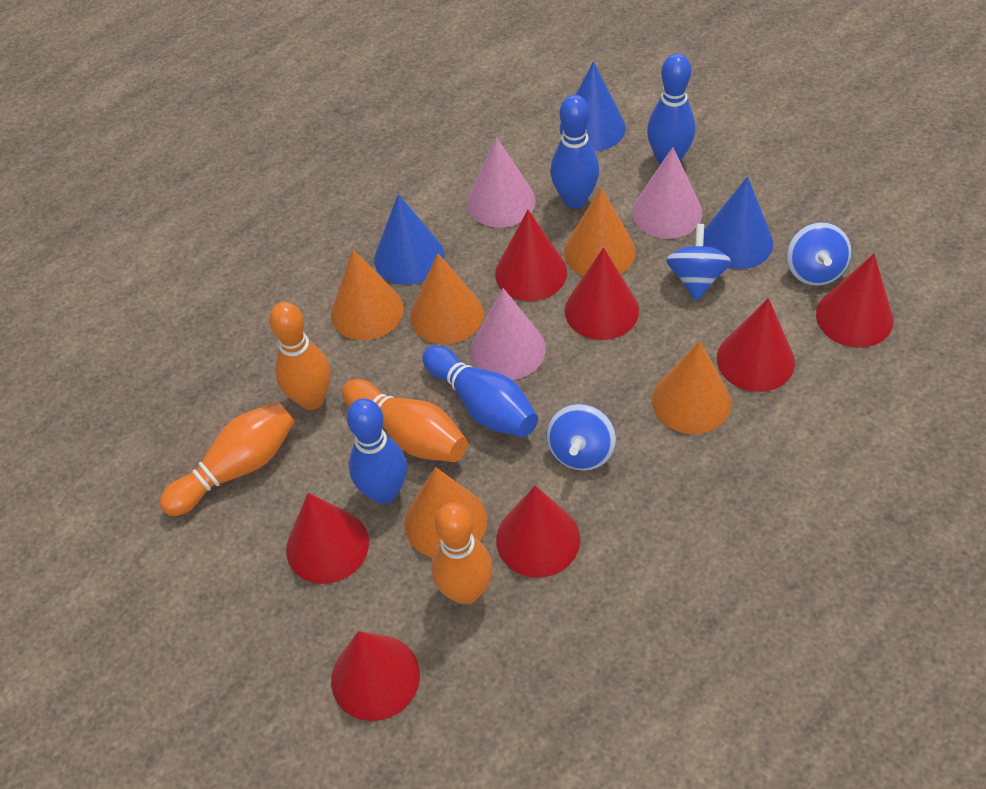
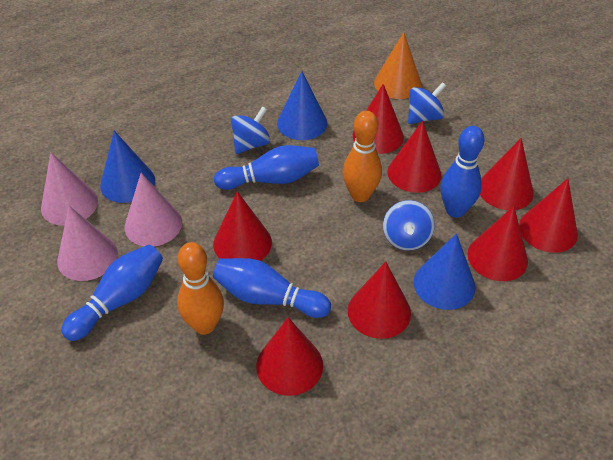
orange bowling pin: 4 -> 2
orange cone: 5 -> 1
red cone: 7 -> 8

